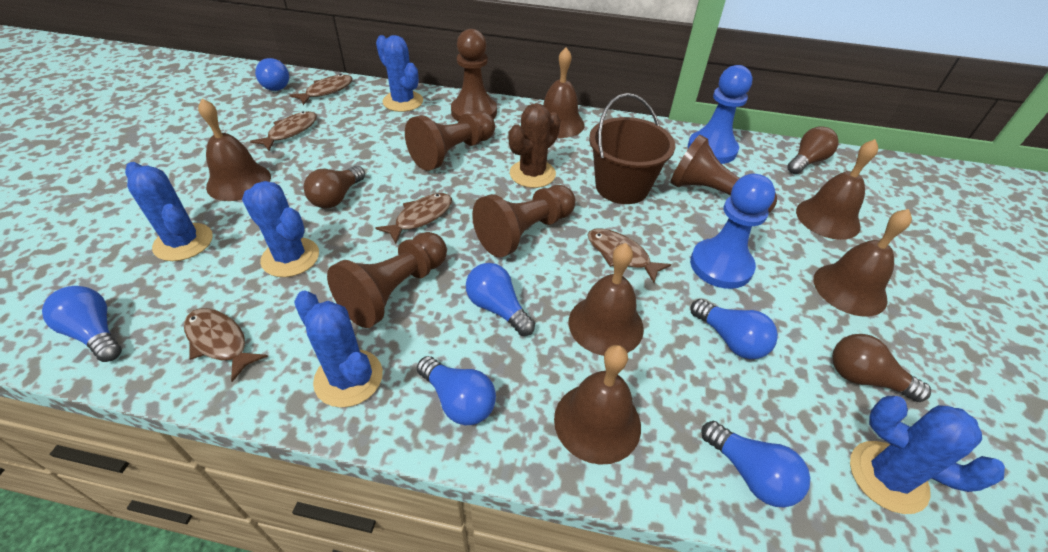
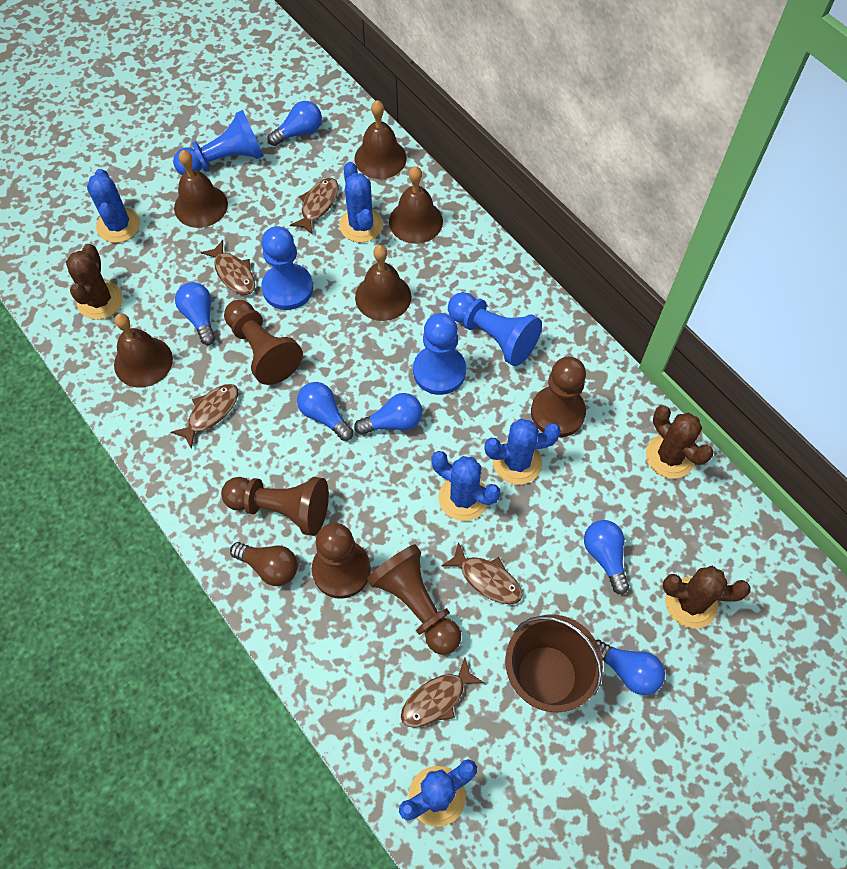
blue pawn: 2 -> 4
brown bell: 6 -> 5
brown cactus: 1 -> 3
brown light bulb: 3 -> 1

